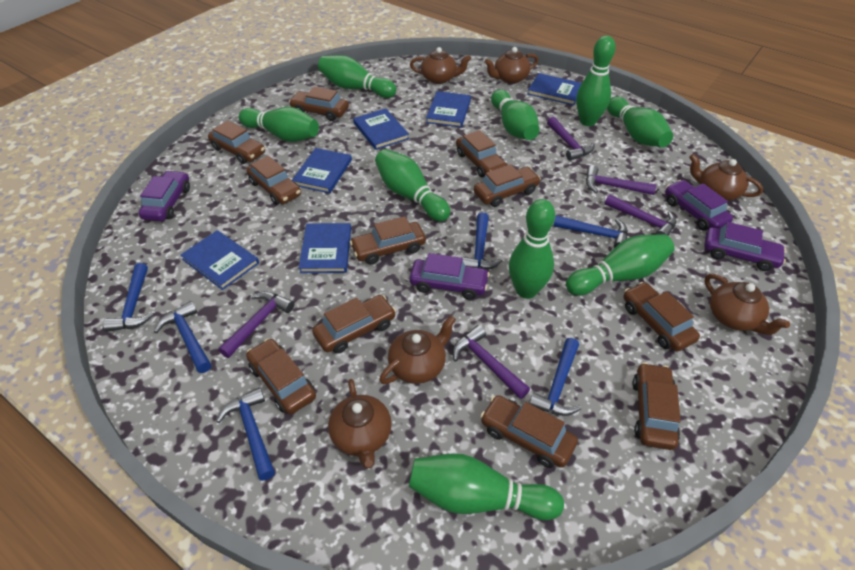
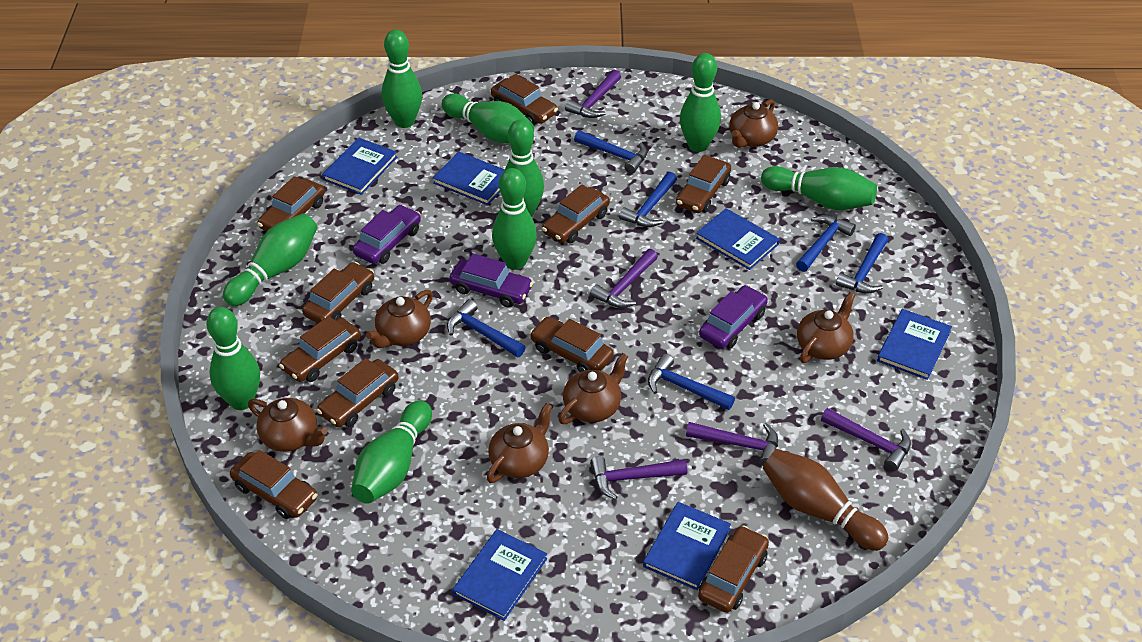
brown bowling pin: 0 -> 1
brown car: 11 -> 10
purple car: 4 -> 3

